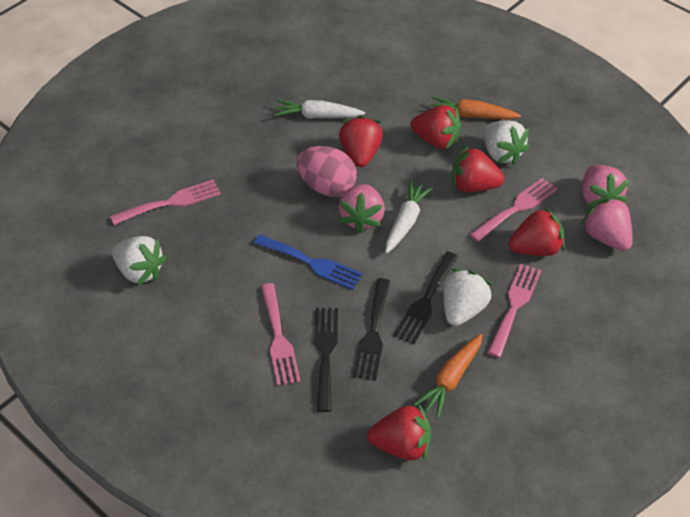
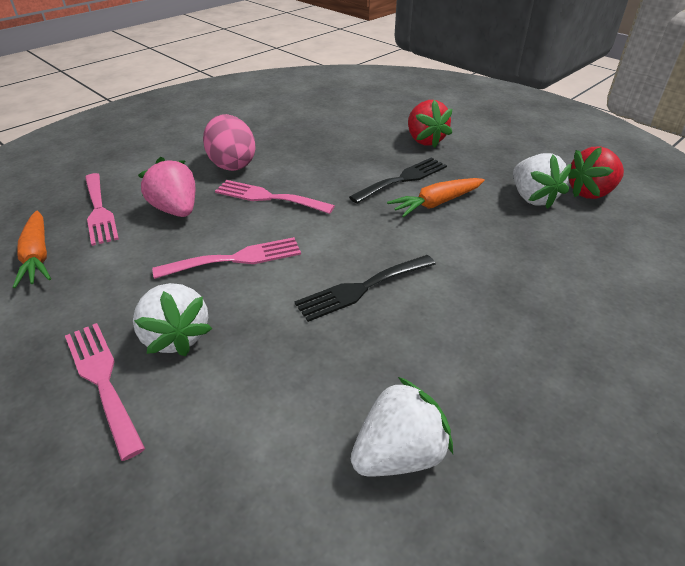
black fork: 3 -> 2
blue fork: 1 -> 0
pink strawberry: 3 -> 1
red strawberry: 5 -> 2
white carrot: 2 -> 0

